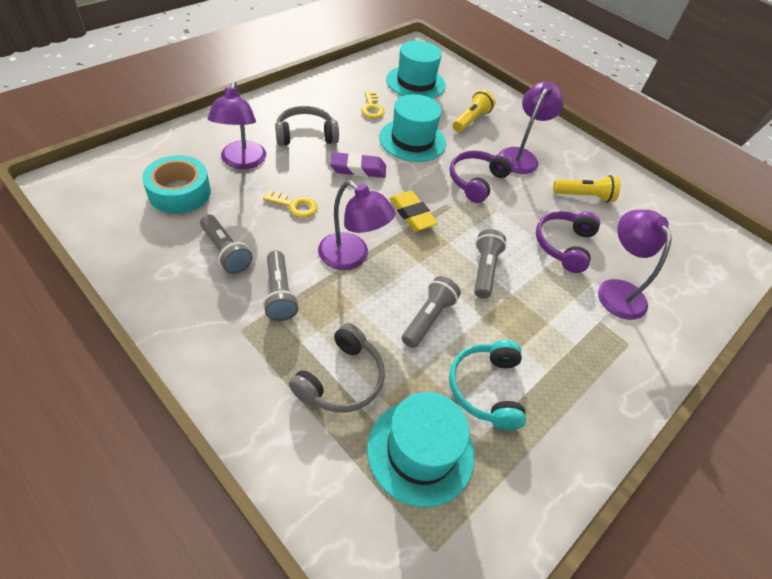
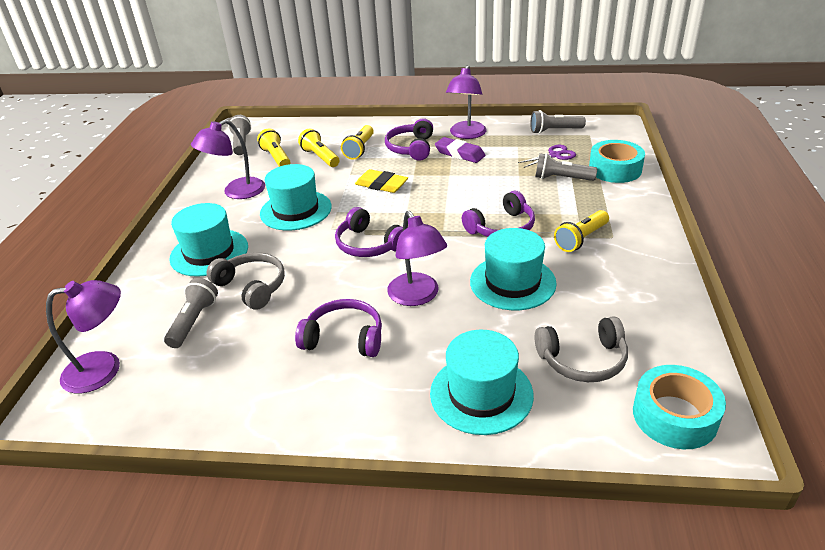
purple headphones: 2 -> 4
purple scissors: 0 -> 1
turquoise hat: 3 -> 4
turquoise headphones: 1 -> 0
turquoise tape: 1 -> 2
yellow flashlight: 2 -> 4
yellow key: 2 -> 0

